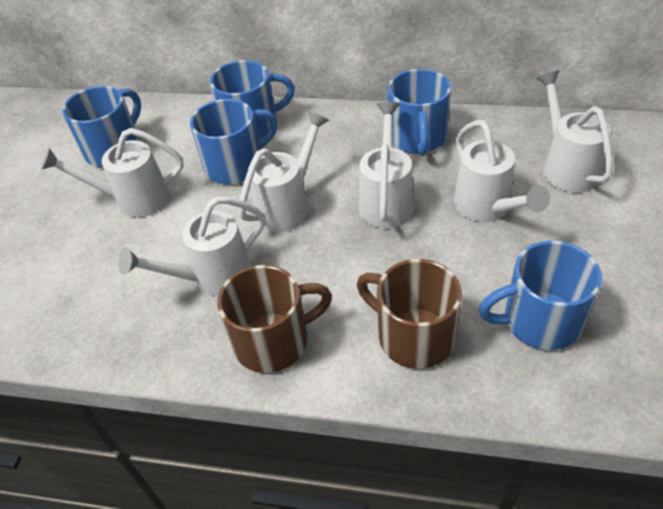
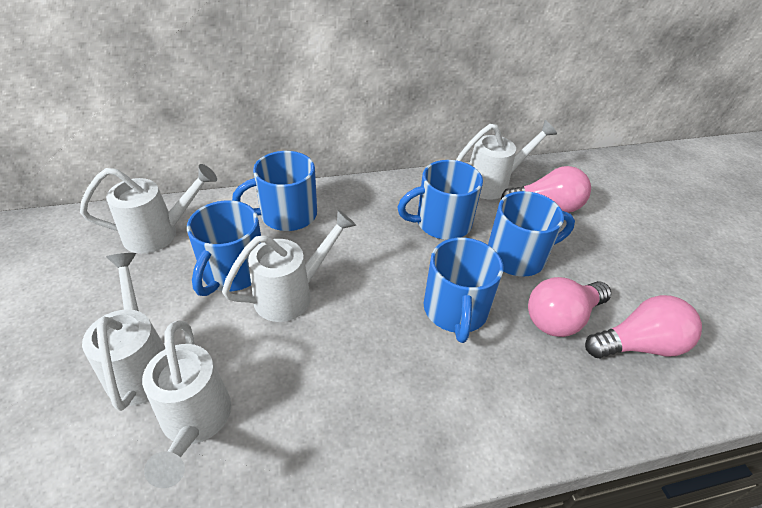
brown mug: 2 -> 0
pink light bulb: 0 -> 3
white watering can: 6 -> 5

